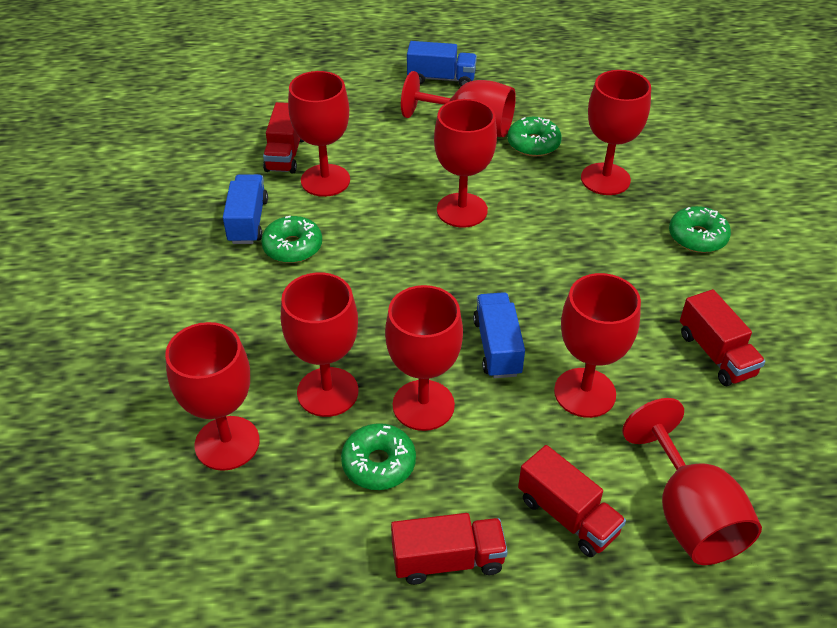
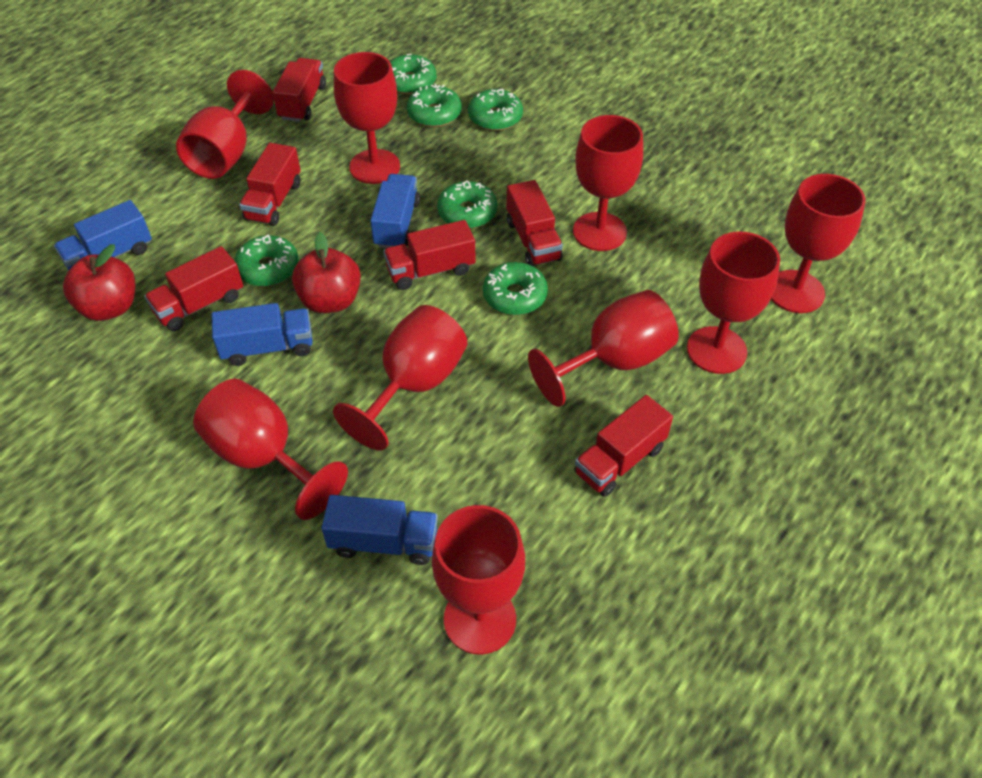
blue truck: 3 -> 4
green donut: 4 -> 6
red apple: 0 -> 2
red truck: 4 -> 6

